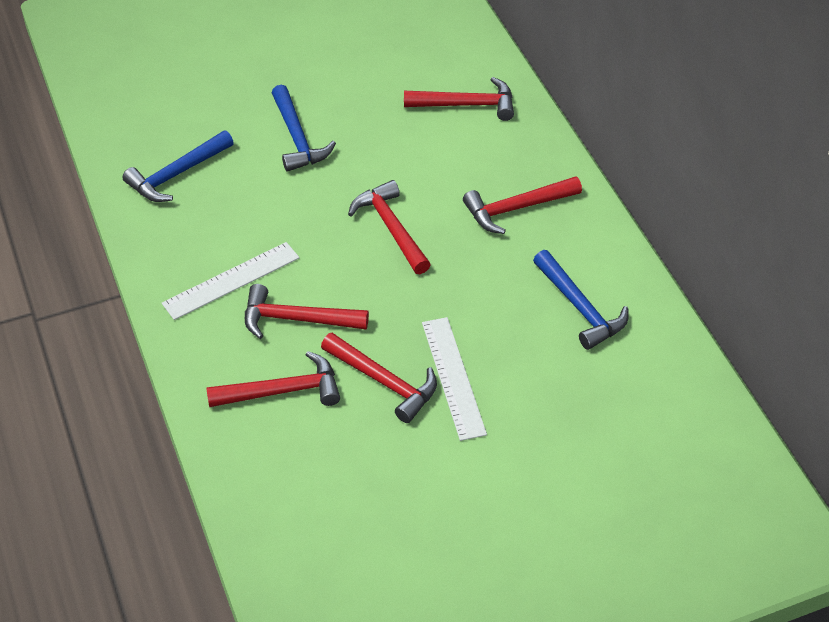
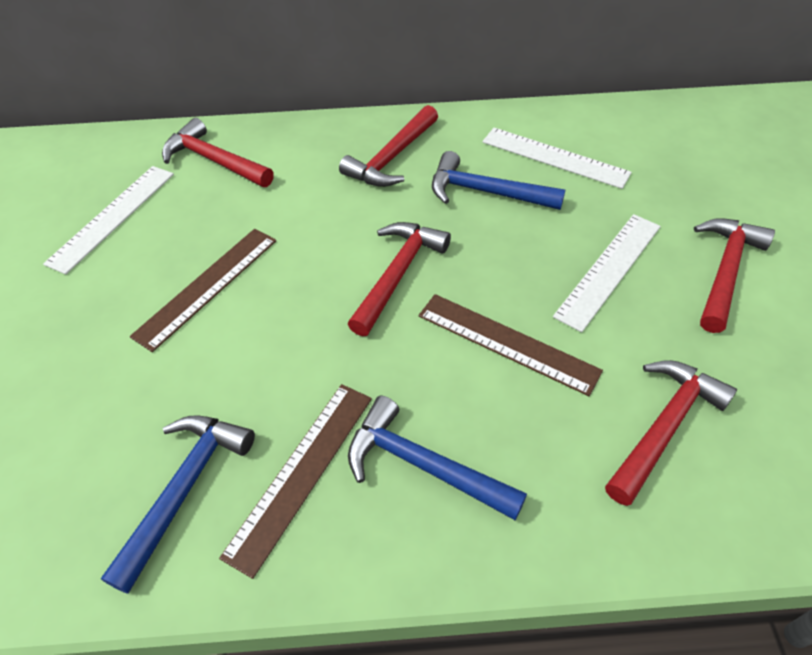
brown ruler: 0 -> 3
red hammer: 6 -> 5
white ruler: 2 -> 3

